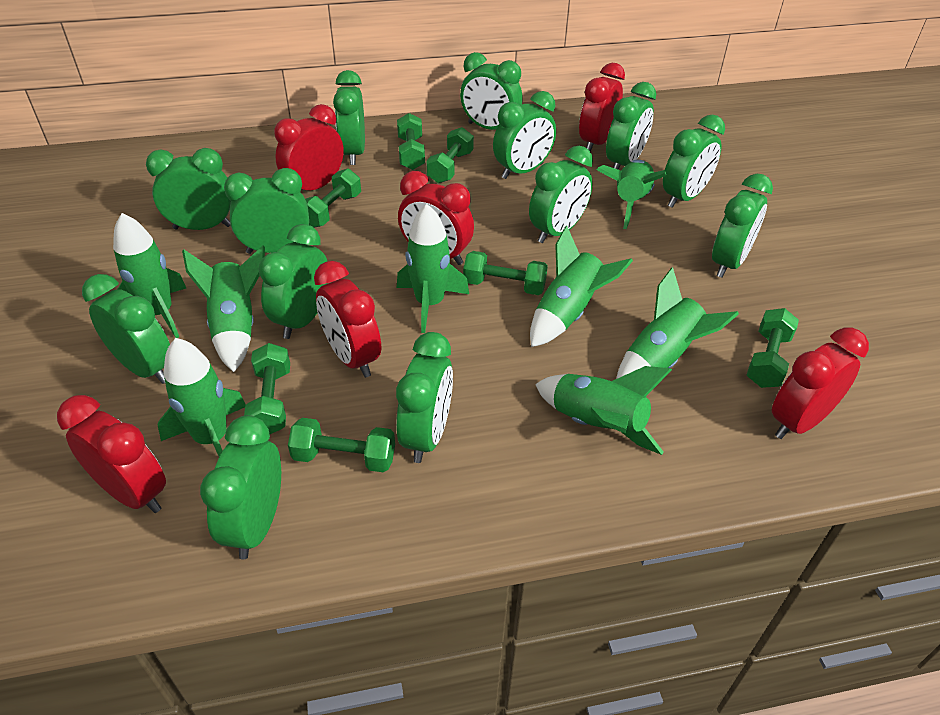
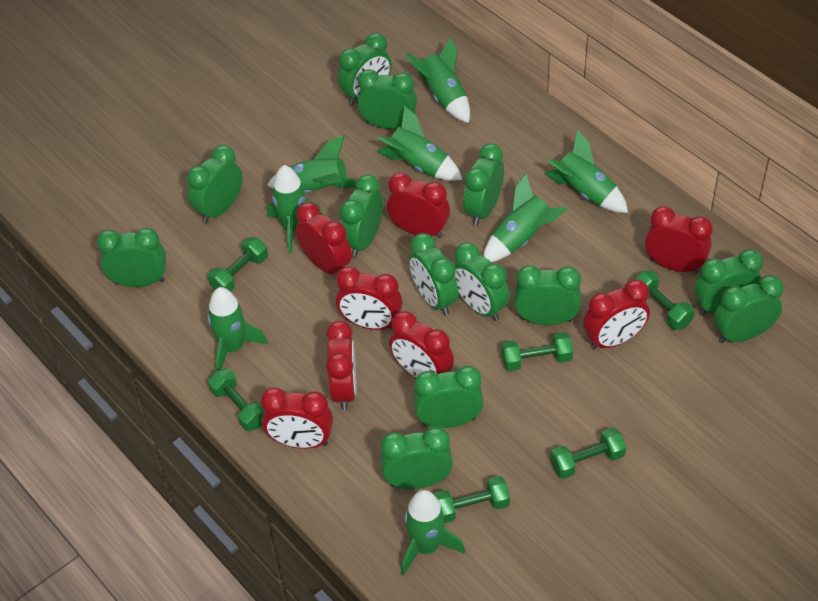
green dumbbell: 7 -> 6
red clock: 6 -> 8

